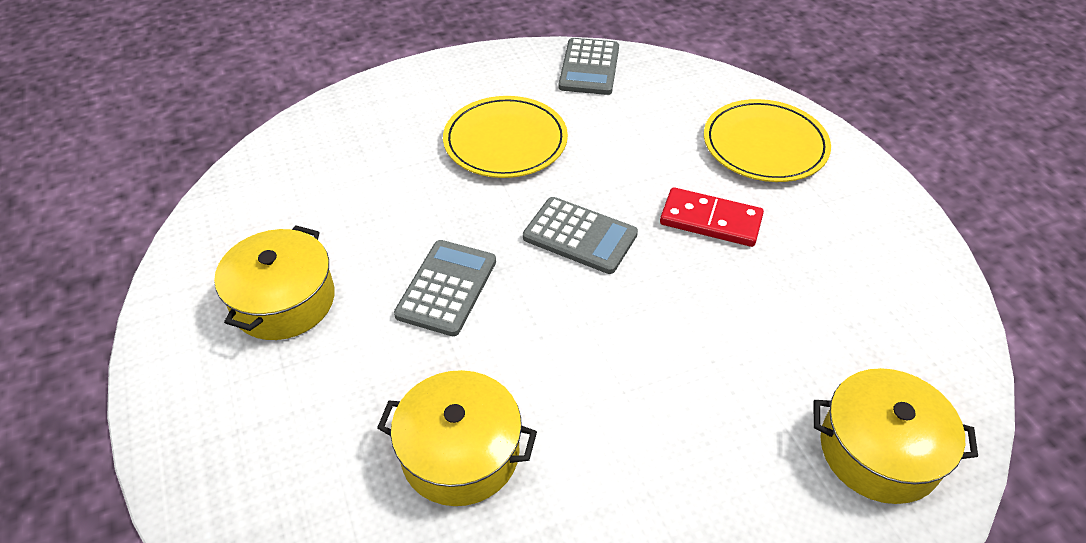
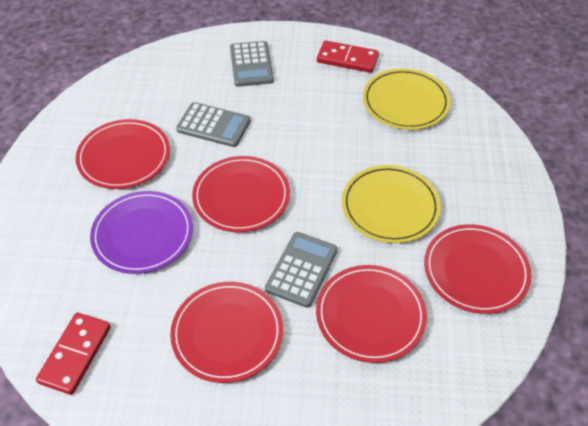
purple plate: 0 -> 1
red domino: 1 -> 2
red plate: 0 -> 5
yellow pot: 3 -> 0

